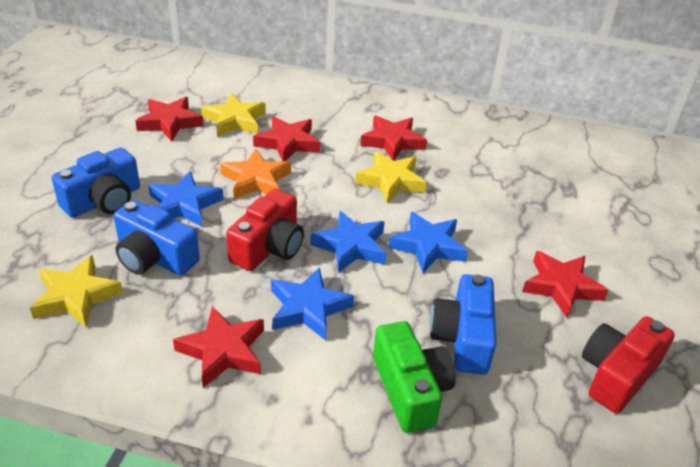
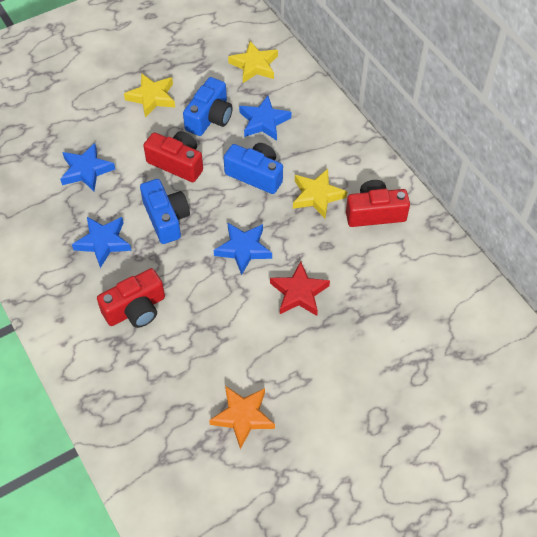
green camera: 1 -> 0
red camera: 2 -> 3
red star: 5 -> 1

